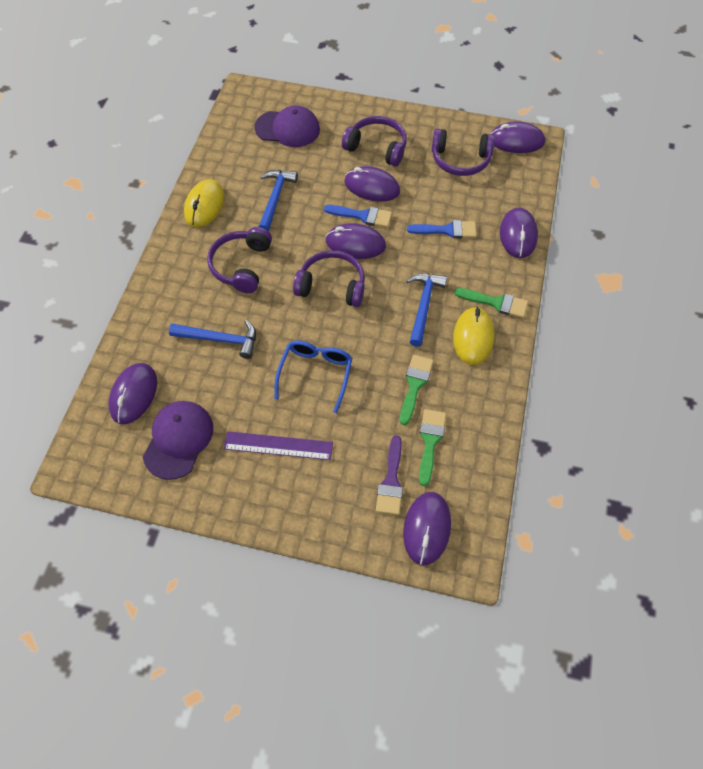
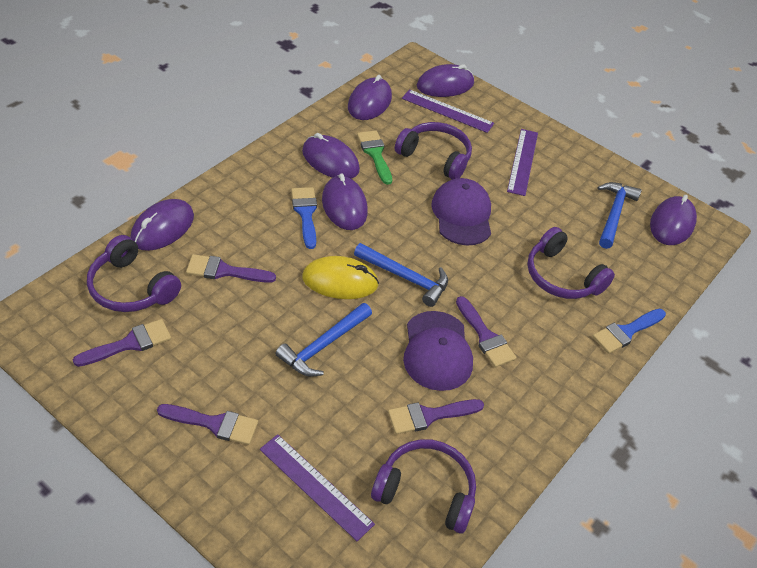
blue glasses: 1 -> 0
green brush: 3 -> 1
purple brush: 1 -> 5
purple ruler: 1 -> 3
yellow mouse: 2 -> 1

